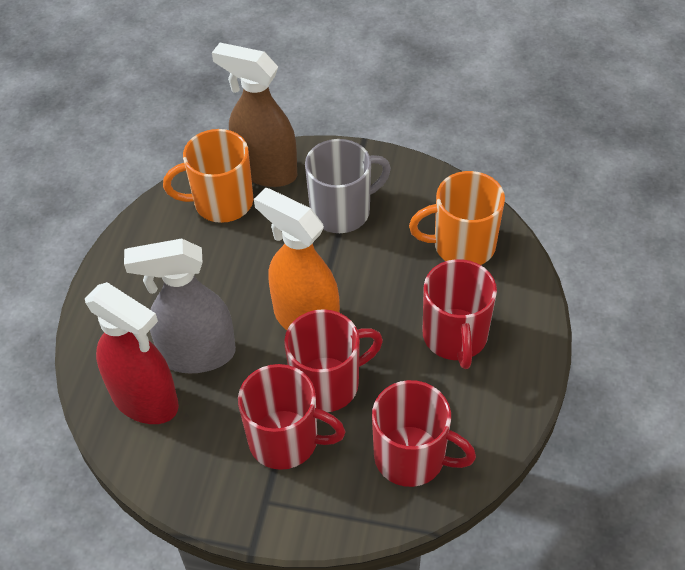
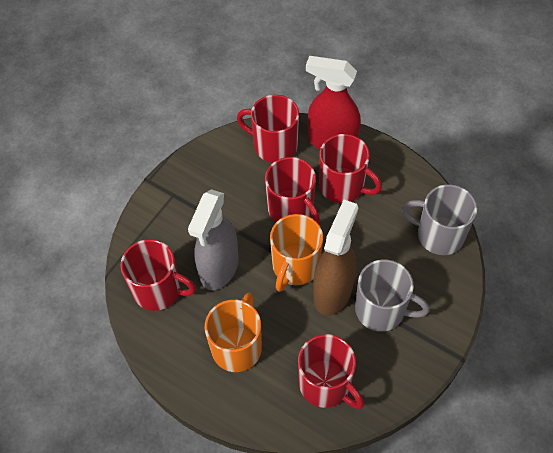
grey mug: 1 -> 2
orange spray bottle: 1 -> 0
red mug: 4 -> 5

